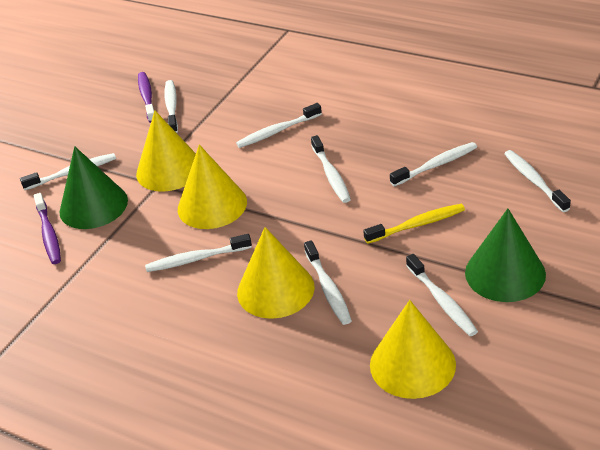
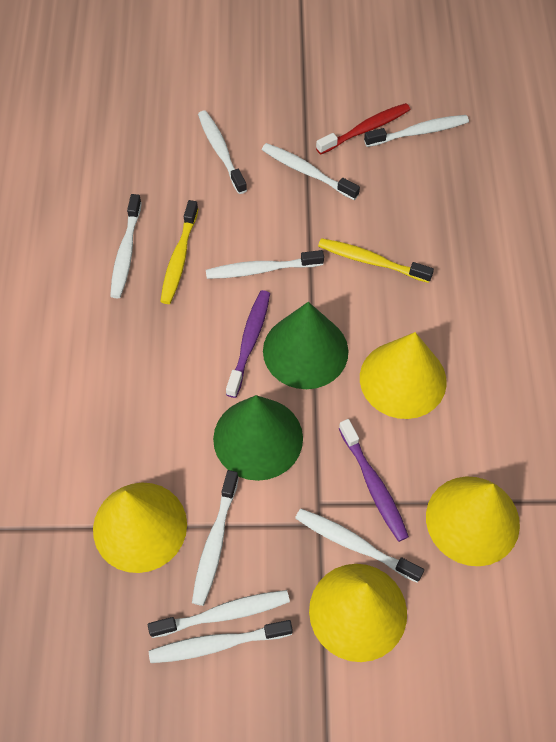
red toothbrush: 0 -> 1
yellow toothbrush: 1 -> 2

